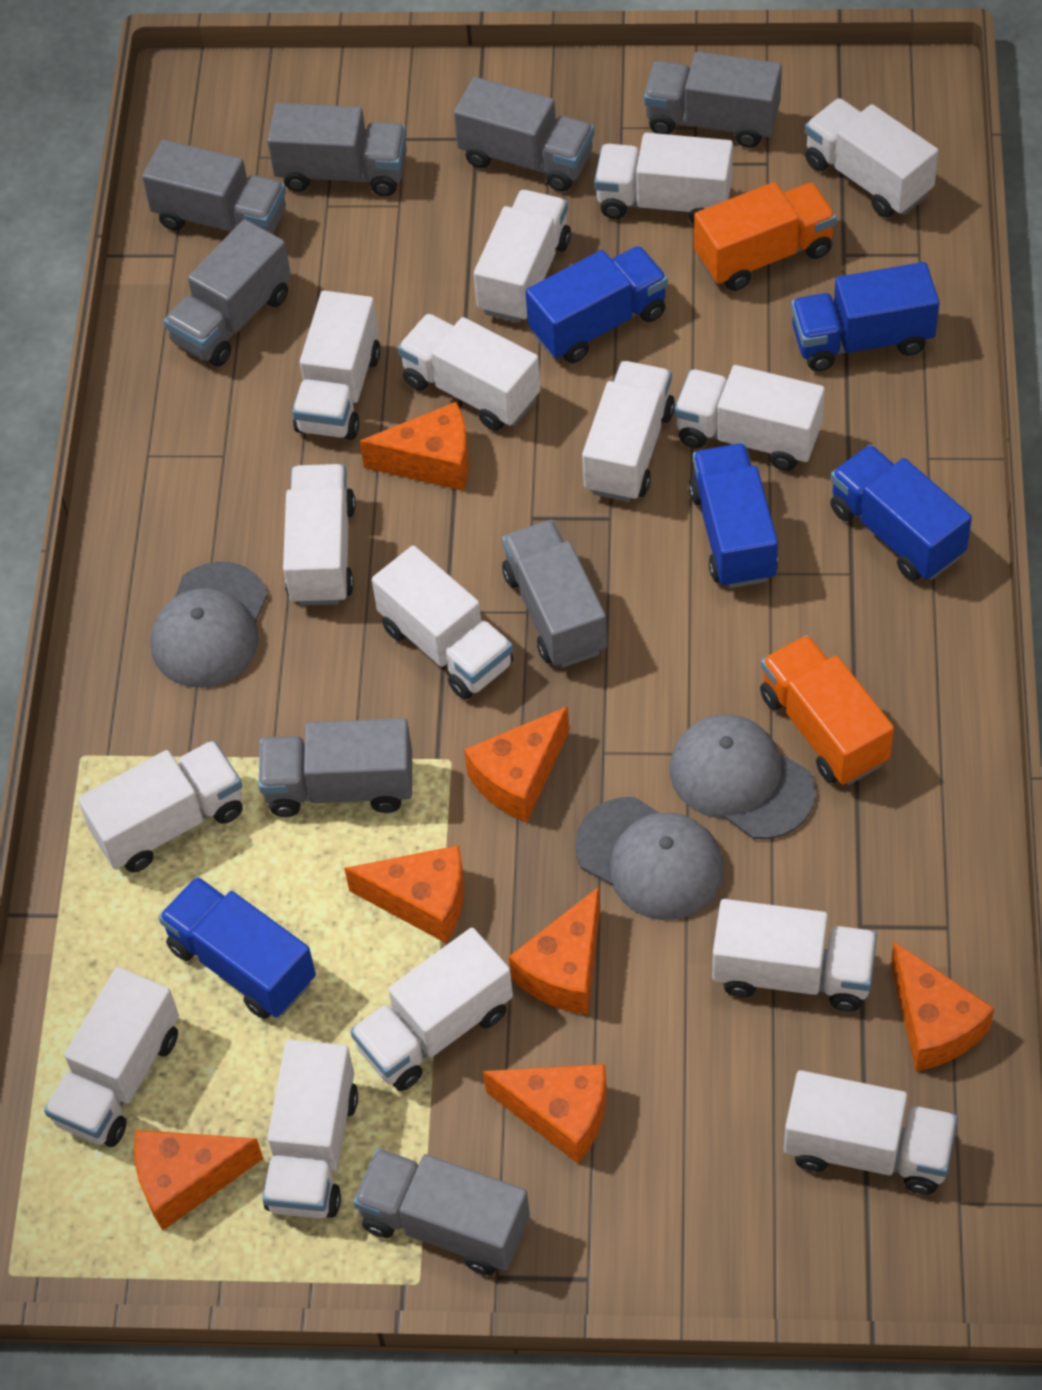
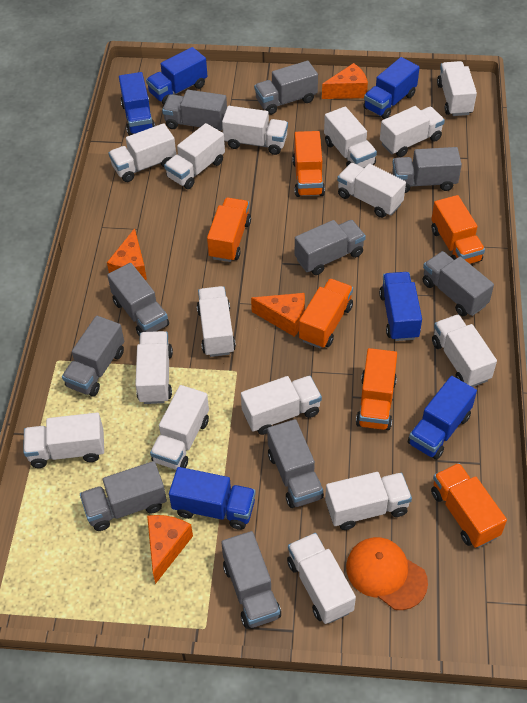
blue truck: 5 -> 6
grey cap: 3 -> 0
grey truck: 8 -> 10
orange cap: 0 -> 1
orange cheese: 7 -> 4
orange truck: 2 -> 6

